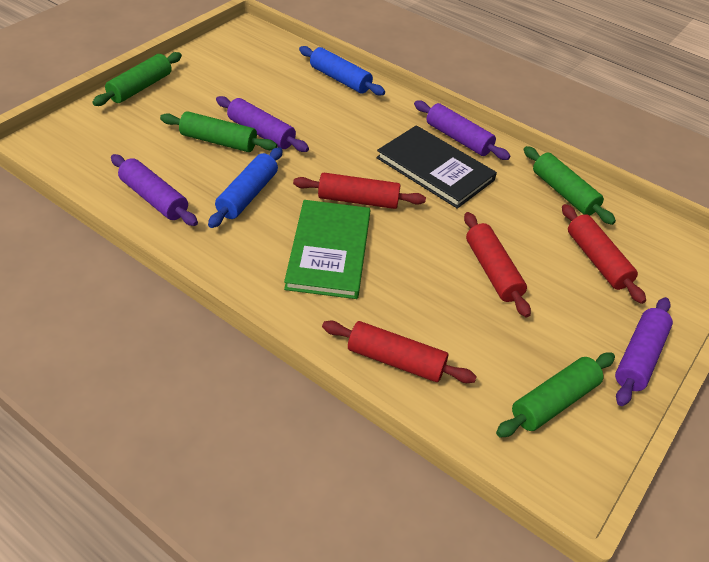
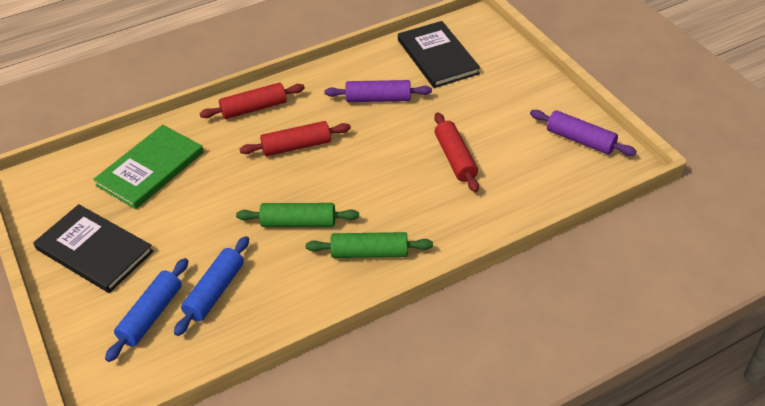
black book: 1 -> 2
green rolling pin: 4 -> 2
purple rolling pin: 4 -> 2
red rolling pin: 4 -> 3

